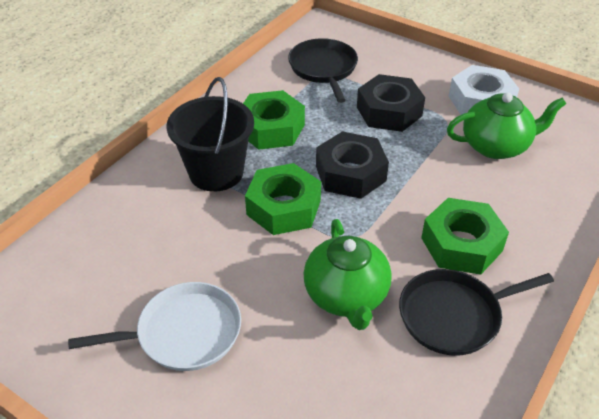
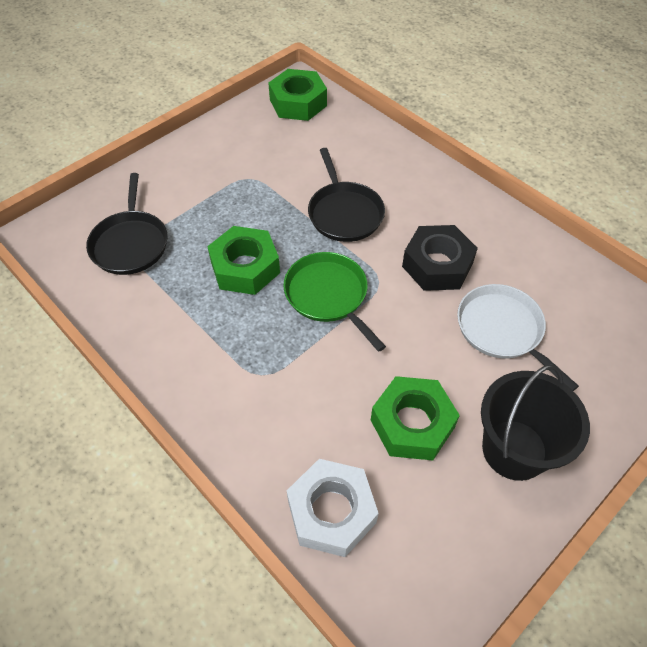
black nut: 2 -> 1
green pan: 0 -> 1
green teapot: 2 -> 0

